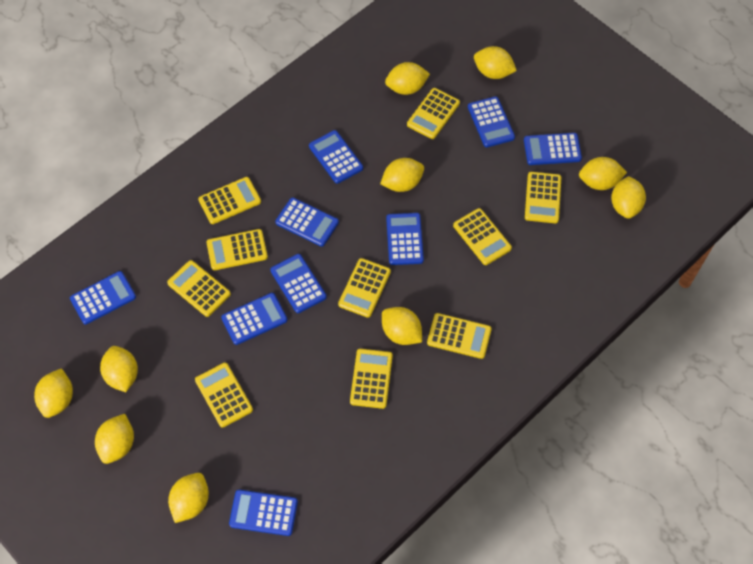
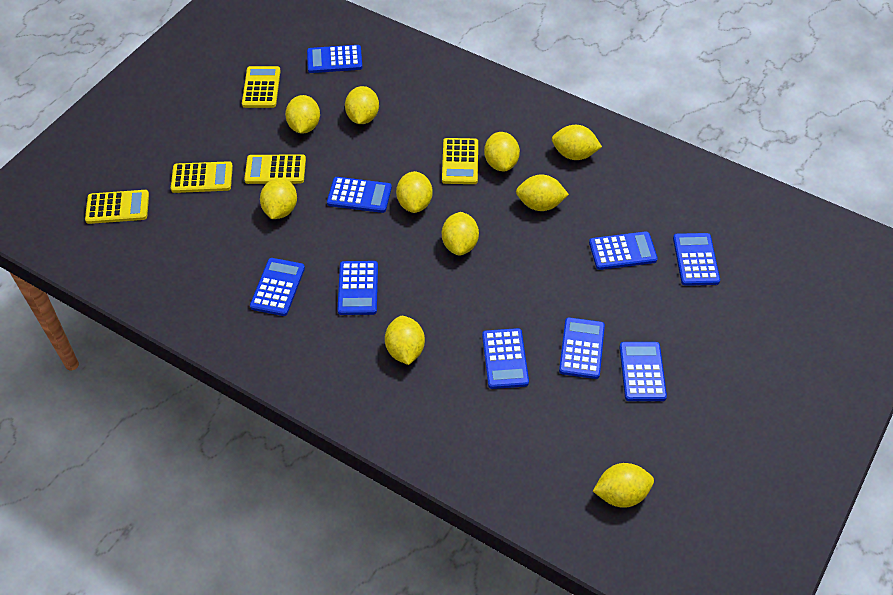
yellow calculator: 10 -> 5

